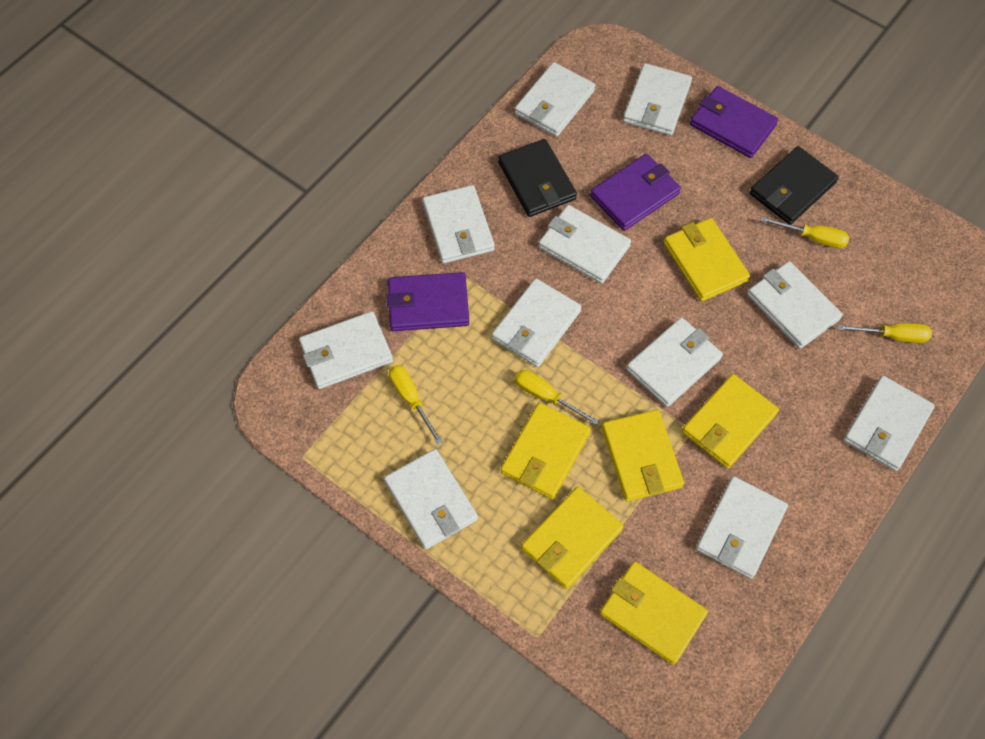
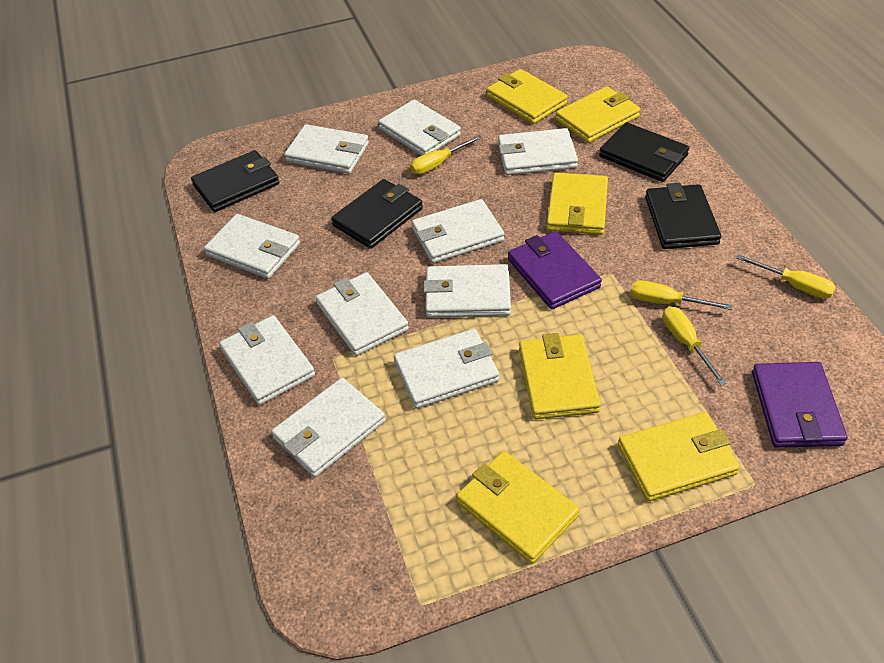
black wallet: 2 -> 4
purple wallet: 3 -> 2
white wallet: 11 -> 10

